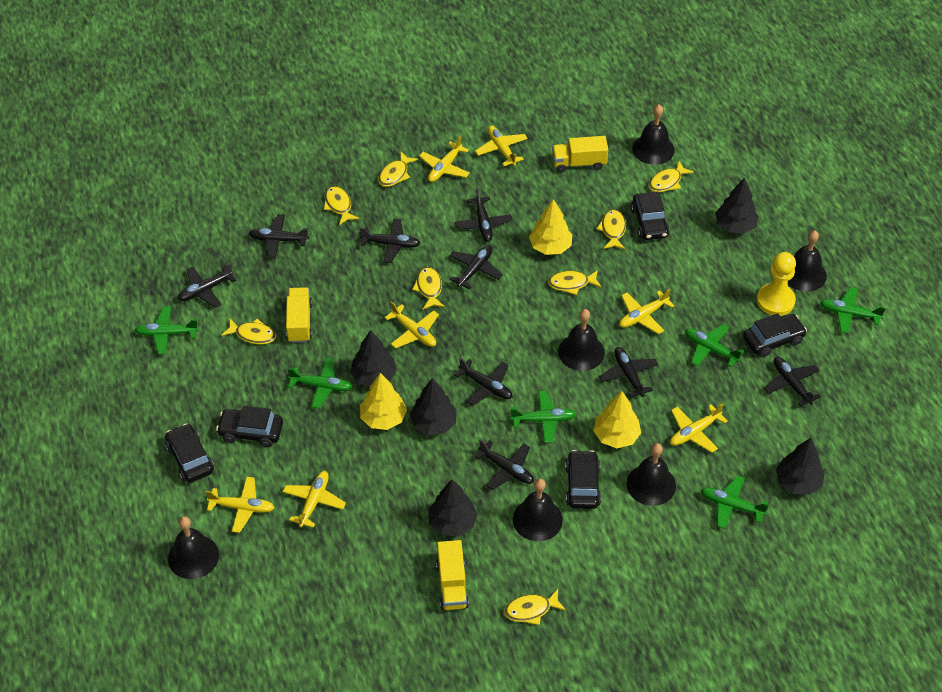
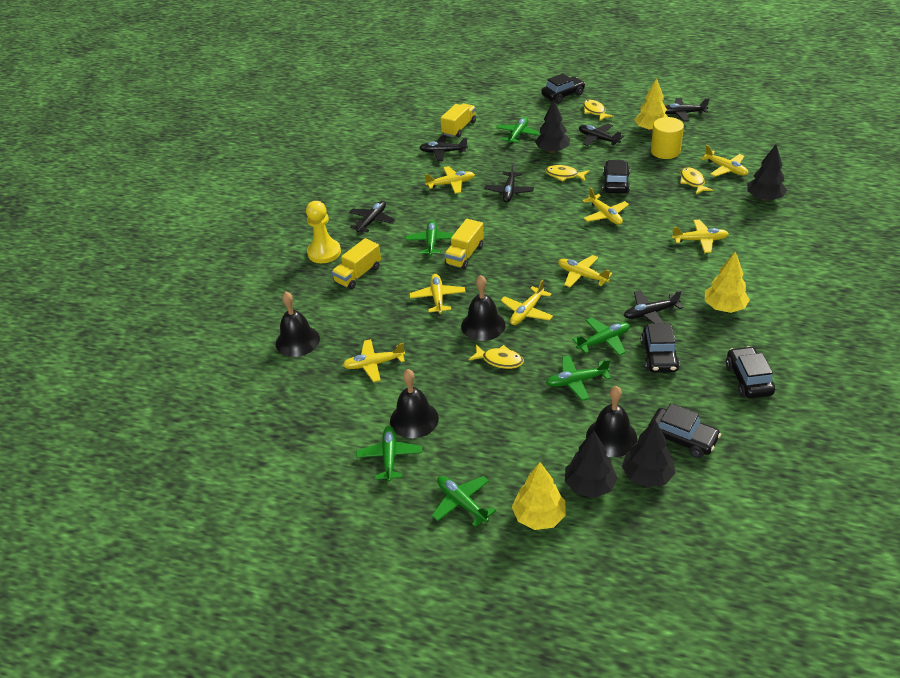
black bell: 6 -> 4
black plane: 9 -> 6
black tree: 5 -> 4
yellow cylinder: 0 -> 1
yellow fish: 8 -> 4
yellow plane: 7 -> 8

